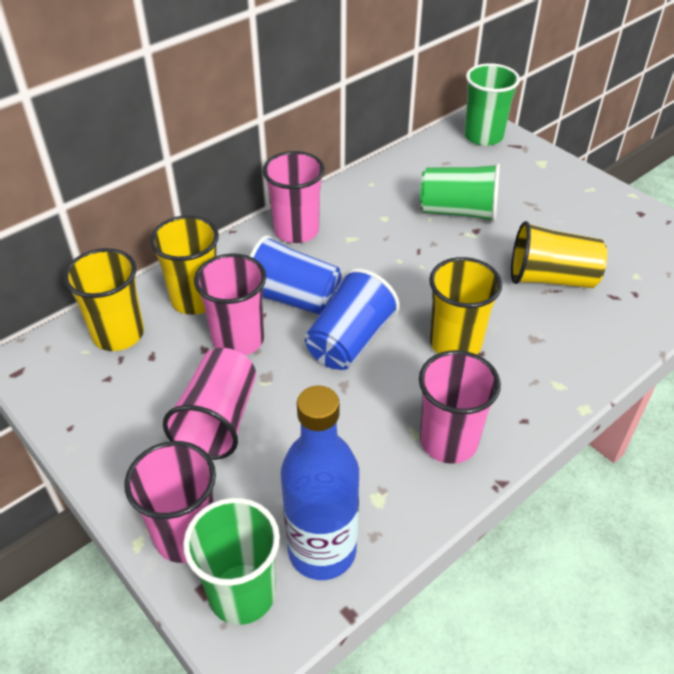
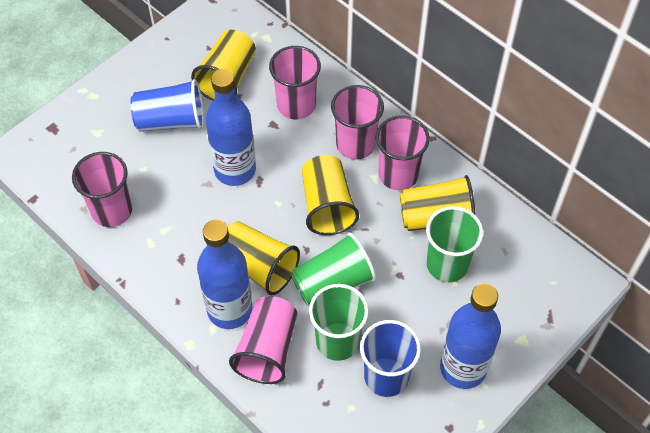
blue bottle: 1 -> 3

